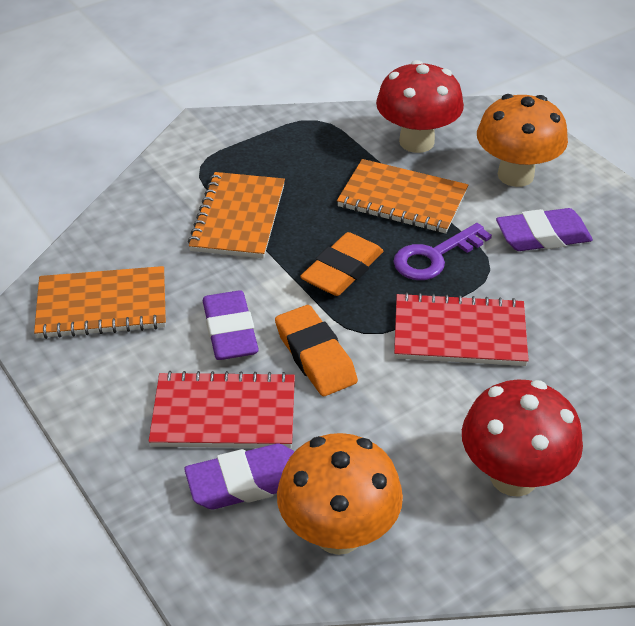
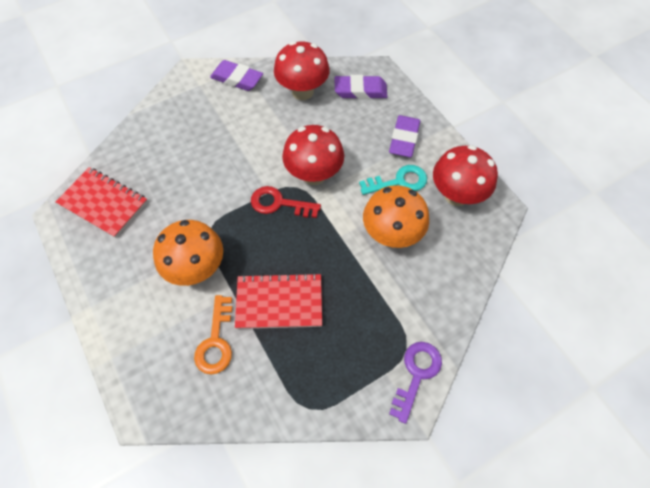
orange eraser: 2 -> 0
orange key: 0 -> 1
orange notebook: 3 -> 0
red key: 0 -> 1
red mushroom: 2 -> 3
turquoise key: 0 -> 1

